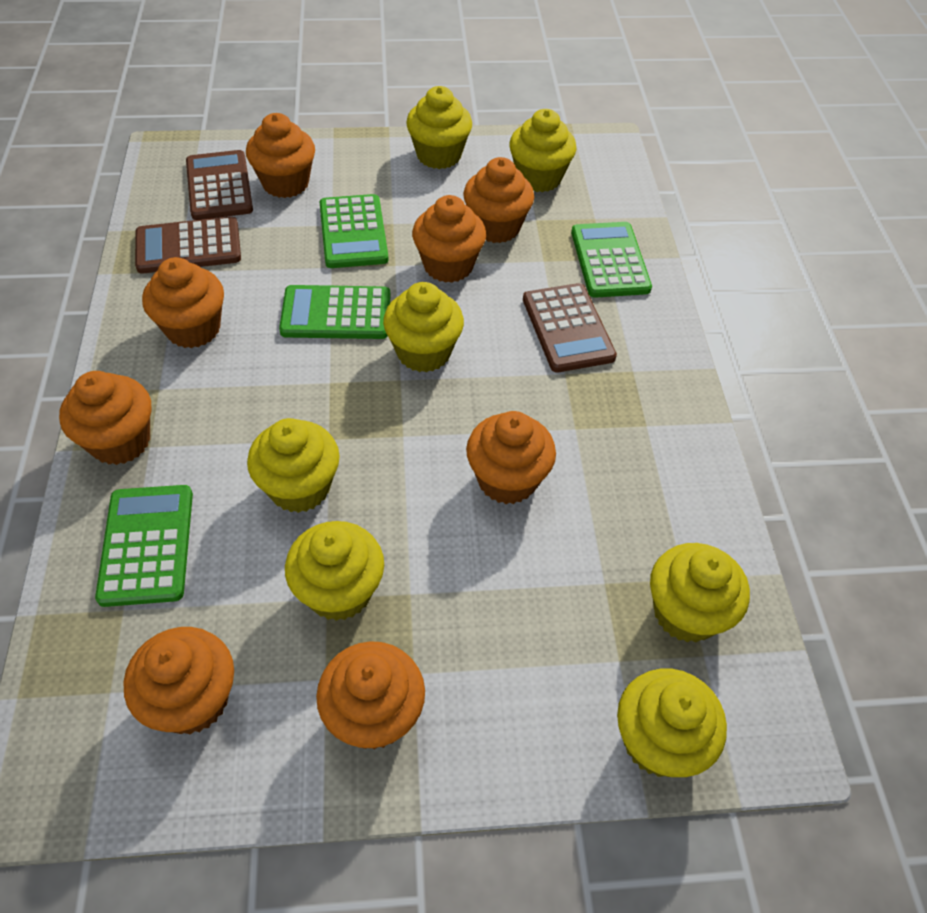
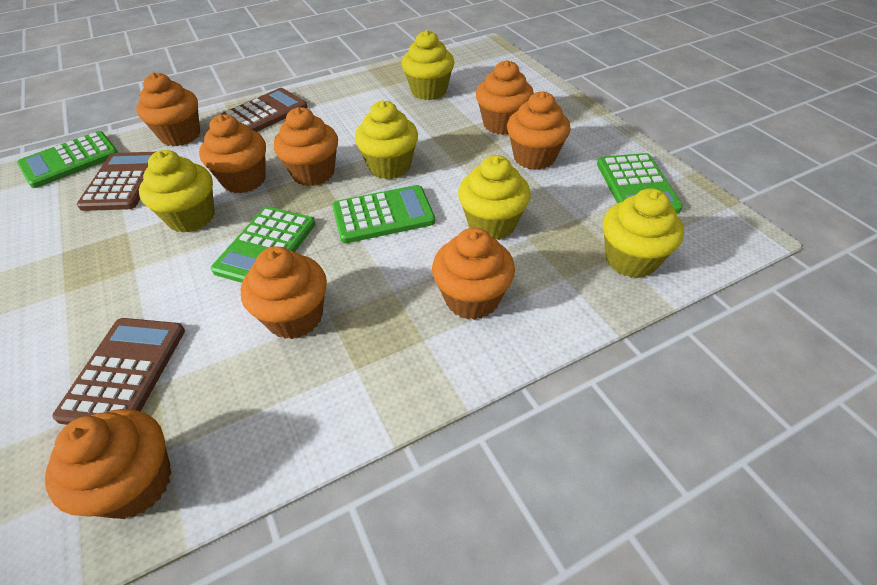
yellow cupcake: 7 -> 5

